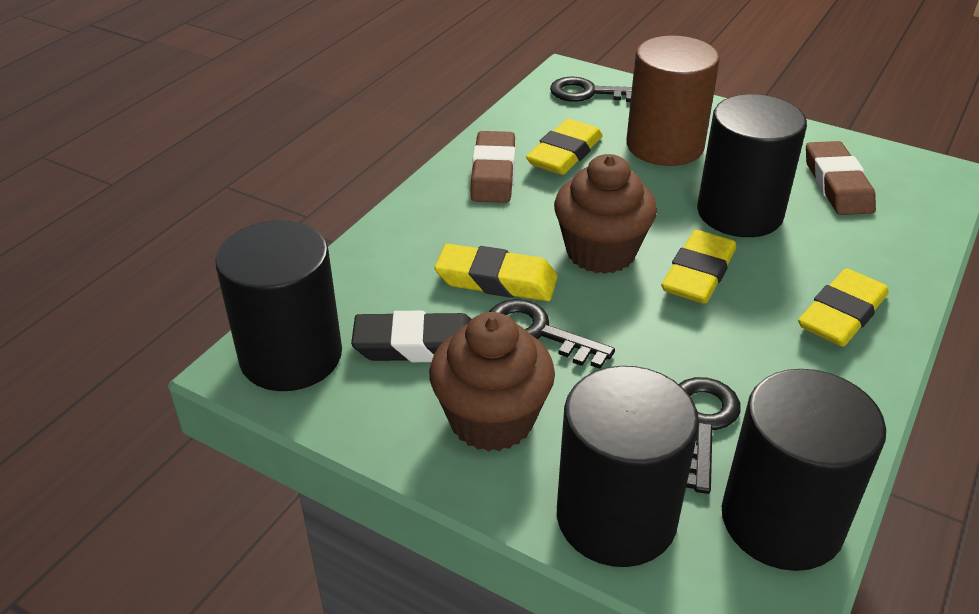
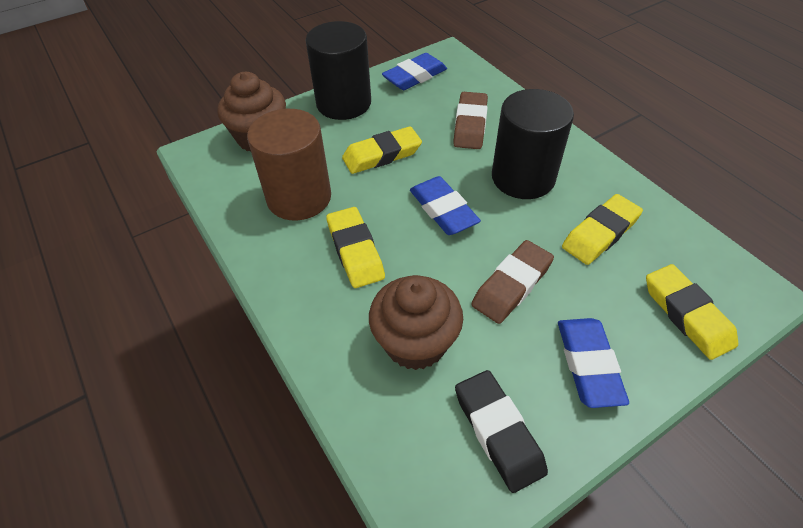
black cylinder: 4 -> 2
black key: 3 -> 0
blue eraser: 0 -> 3

